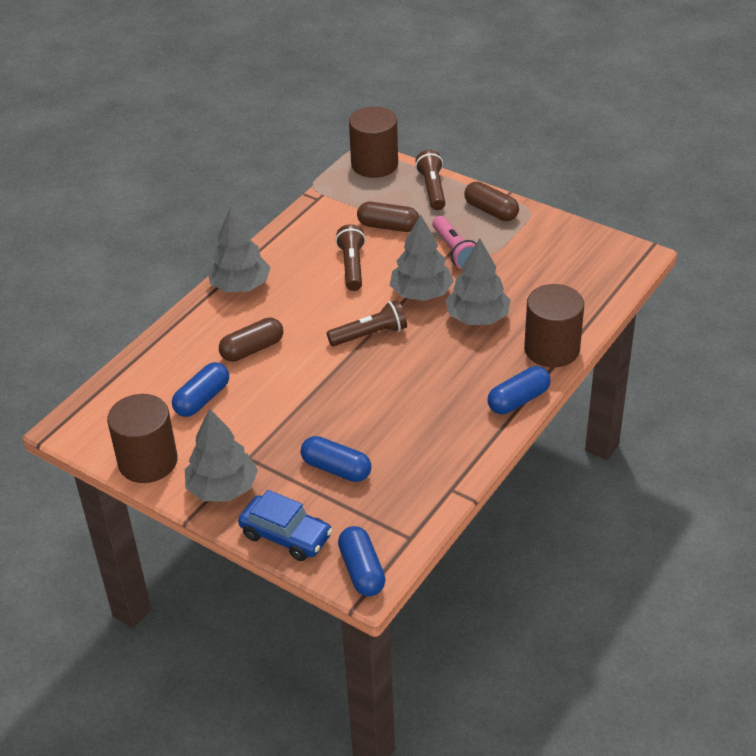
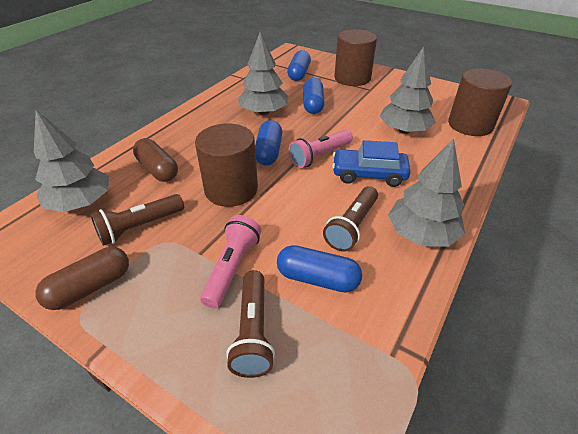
brown capsule: 3 -> 2
pink flashlight: 1 -> 2

